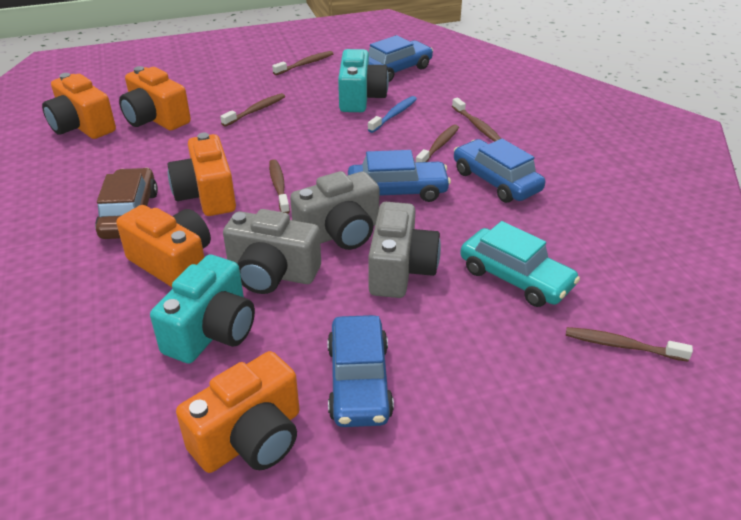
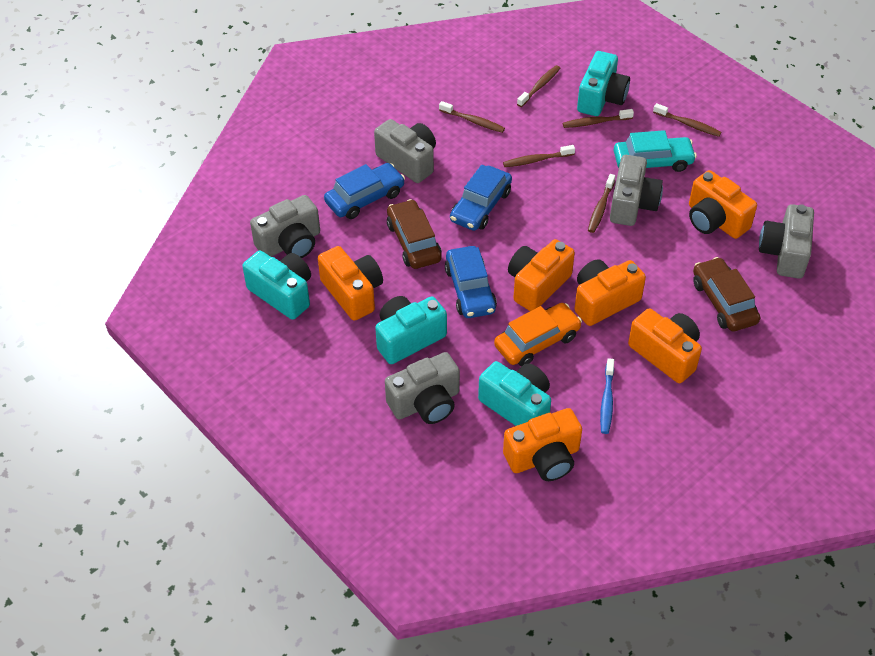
blue car: 4 -> 3
brown car: 1 -> 2
grey camera: 3 -> 5
orange camera: 5 -> 6
orange car: 0 -> 1
turquoise camera: 2 -> 4

